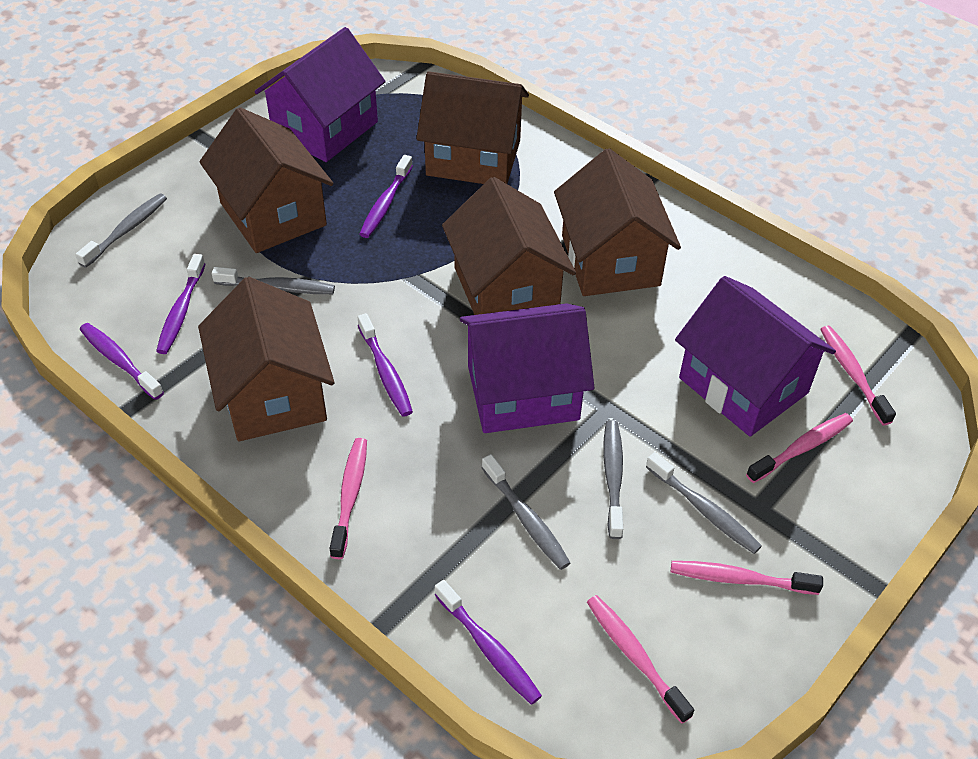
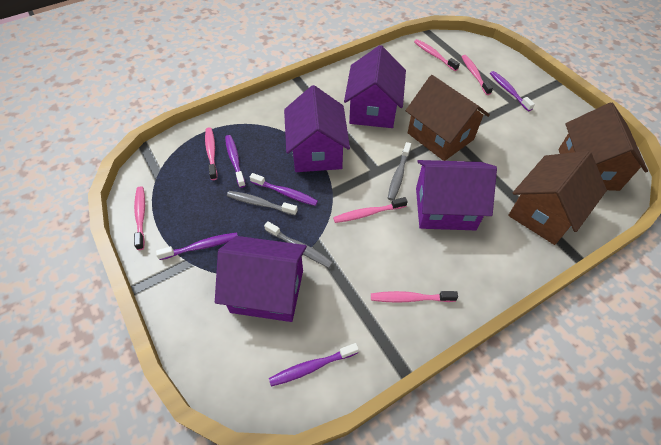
brown house: 5 -> 3
grey toothbrush: 5 -> 3
pink toothbrush: 5 -> 6
purple house: 3 -> 4

